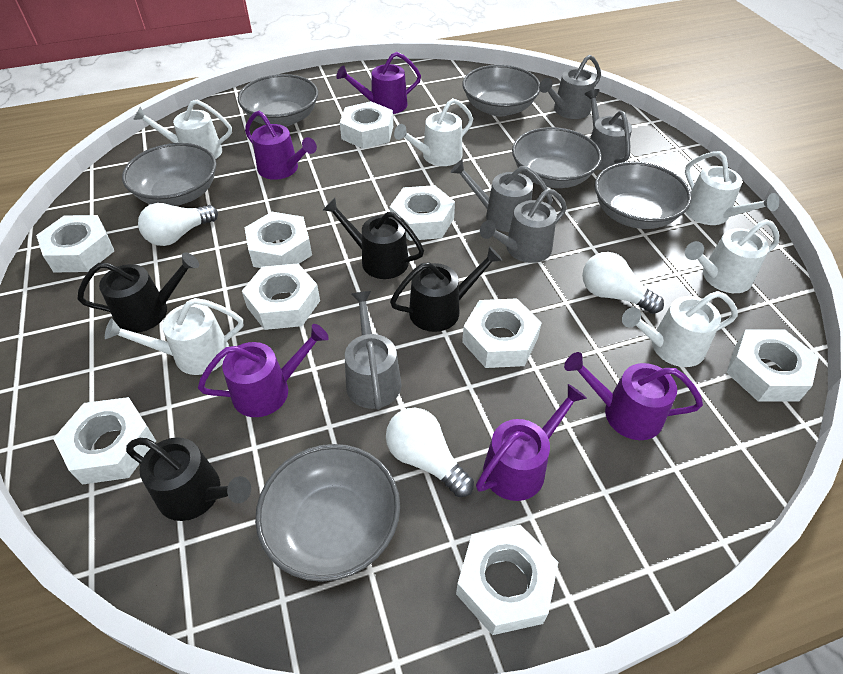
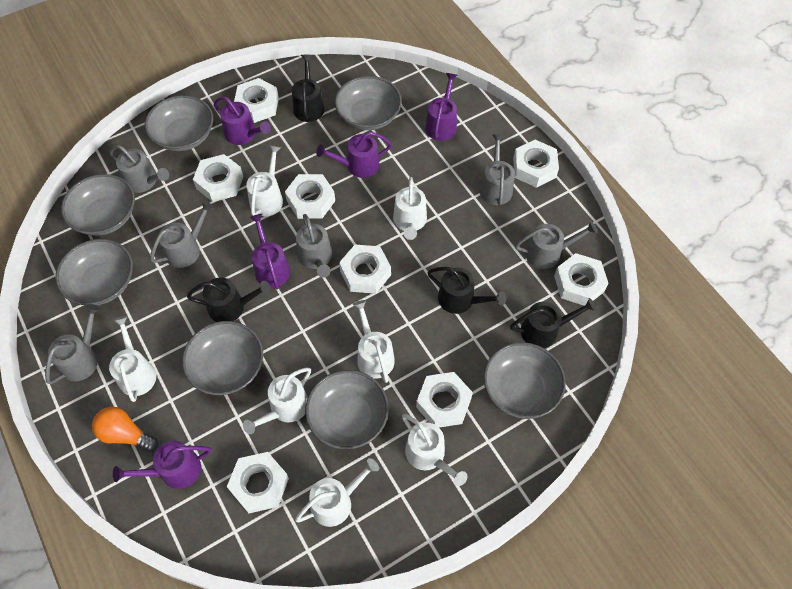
grey bowl: 6 -> 7
grey watering can: 5 -> 6
orange light bulb: 0 -> 1
white light bulb: 3 -> 0
white nut: 9 -> 8
white watering can: 6 -> 7

